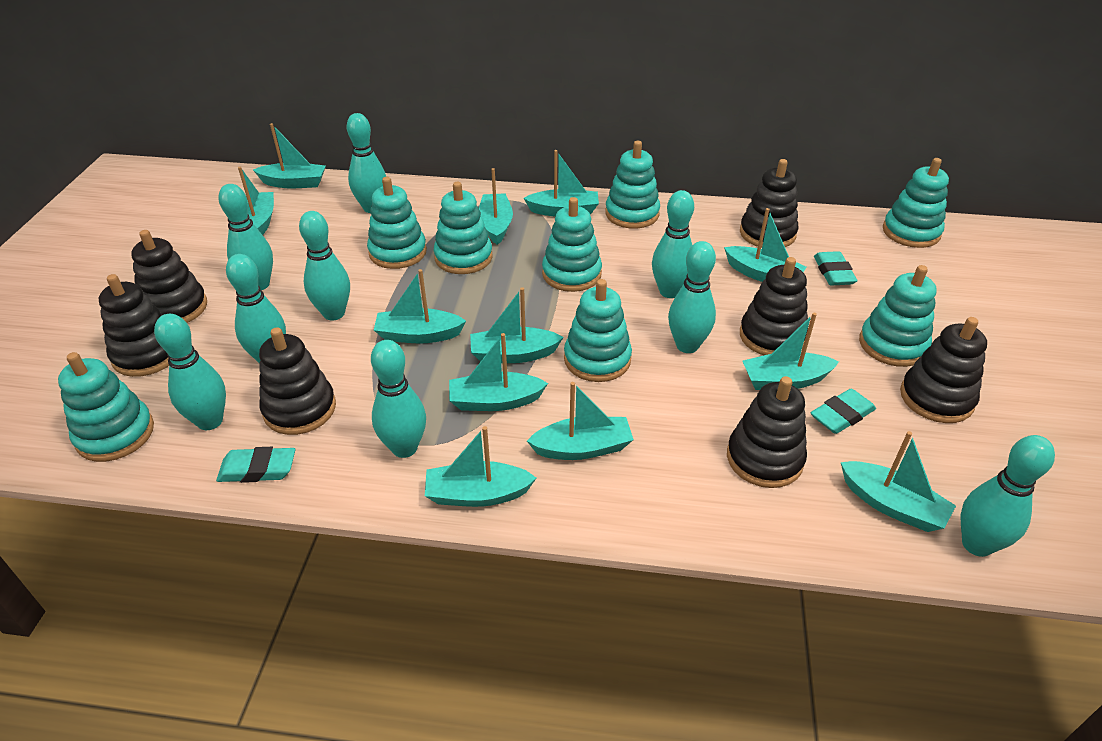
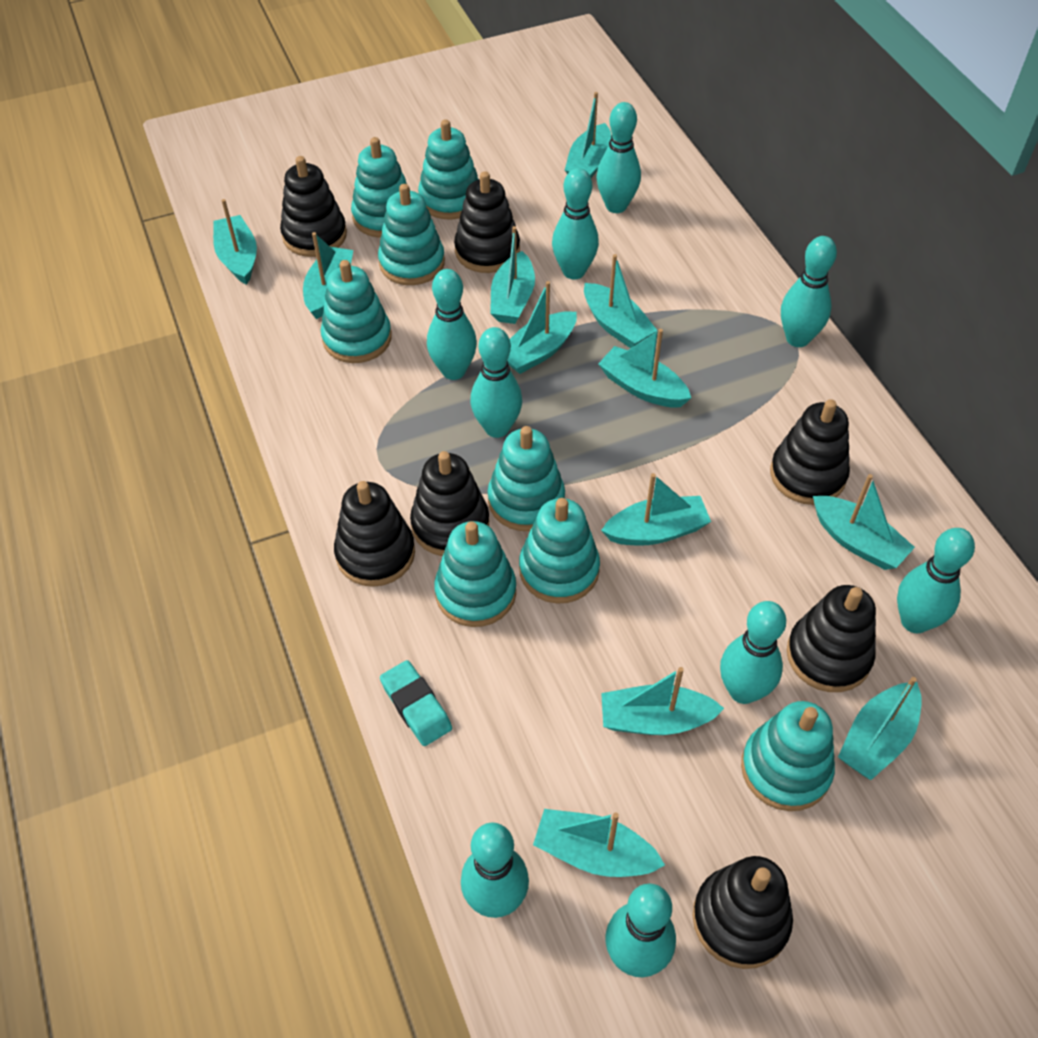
turquoise eraser: 3 -> 1

